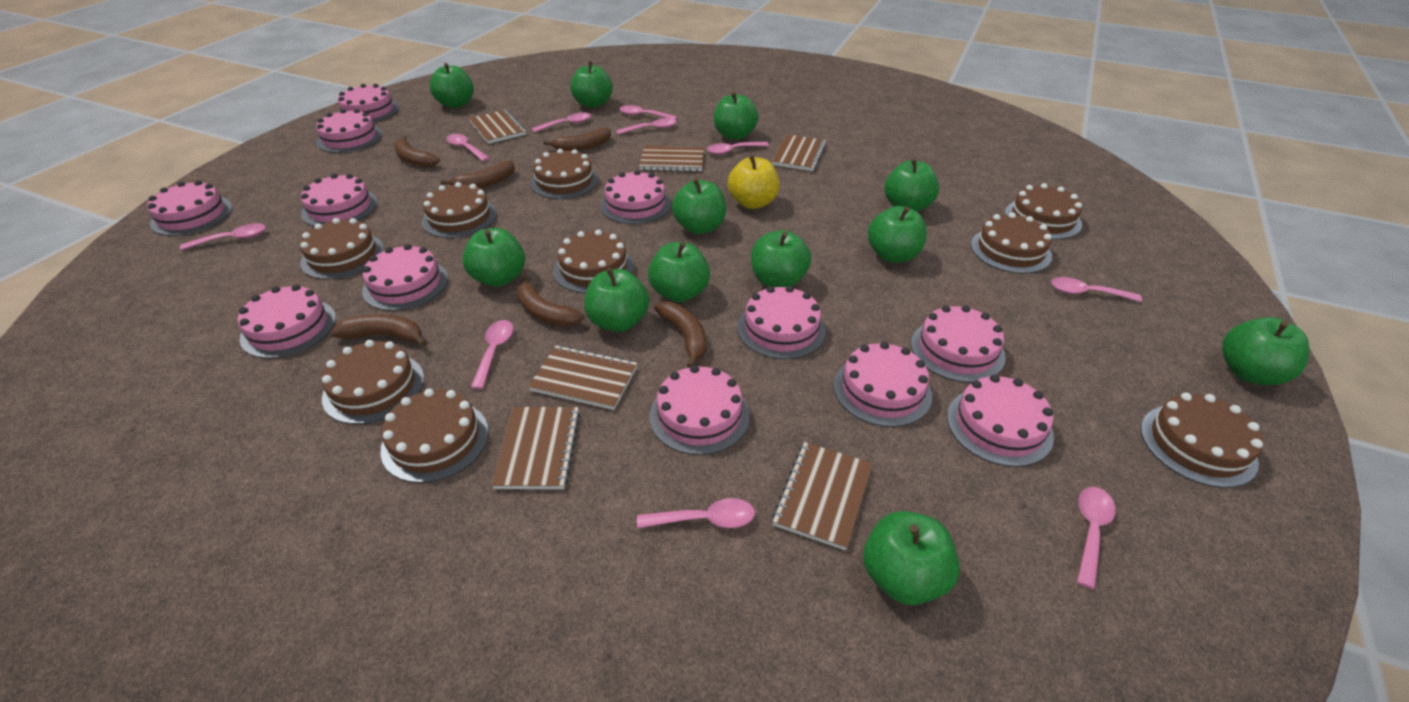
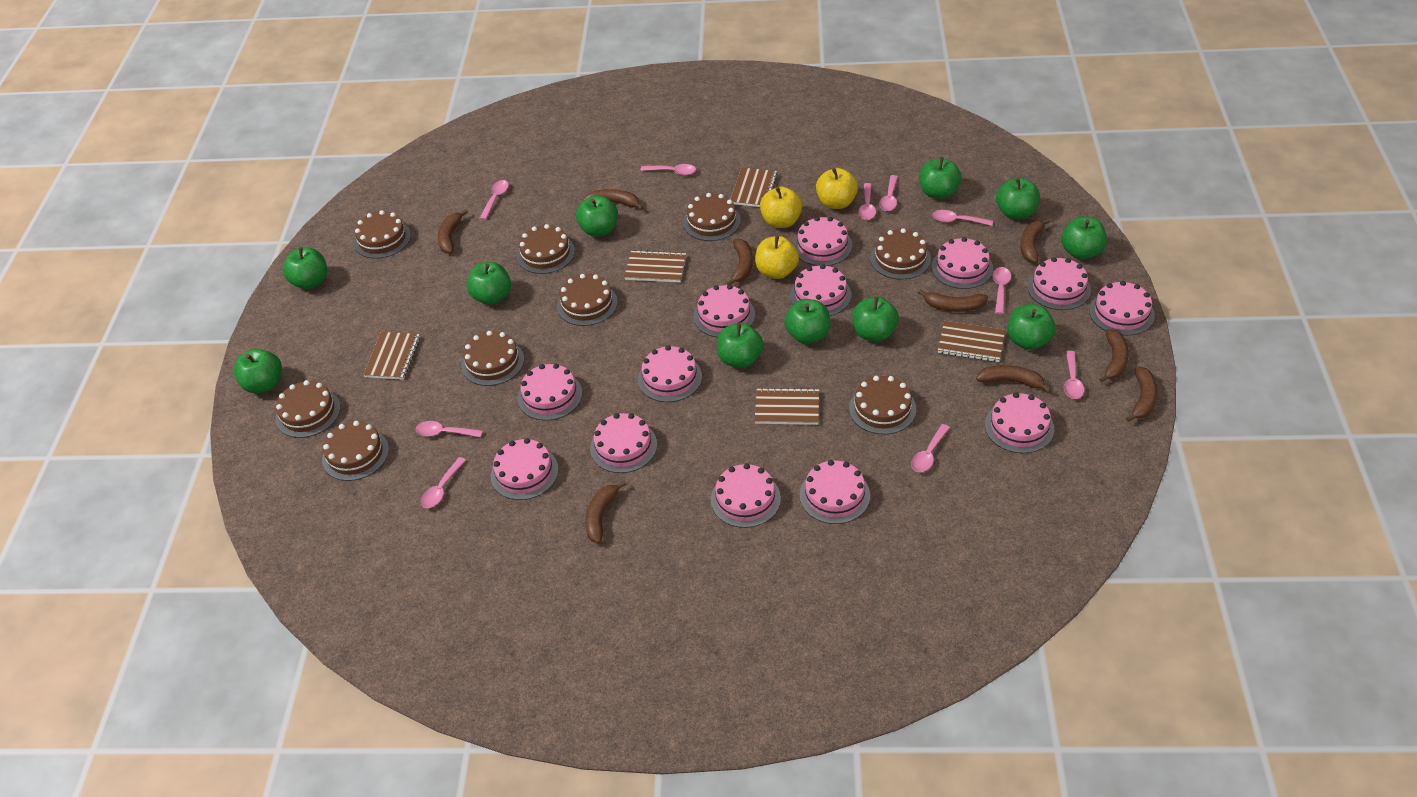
brown banana: 6 -> 9
brown notebook: 6 -> 5
green apple: 12 -> 11
pink cake: 12 -> 13
yellow apple: 1 -> 3

